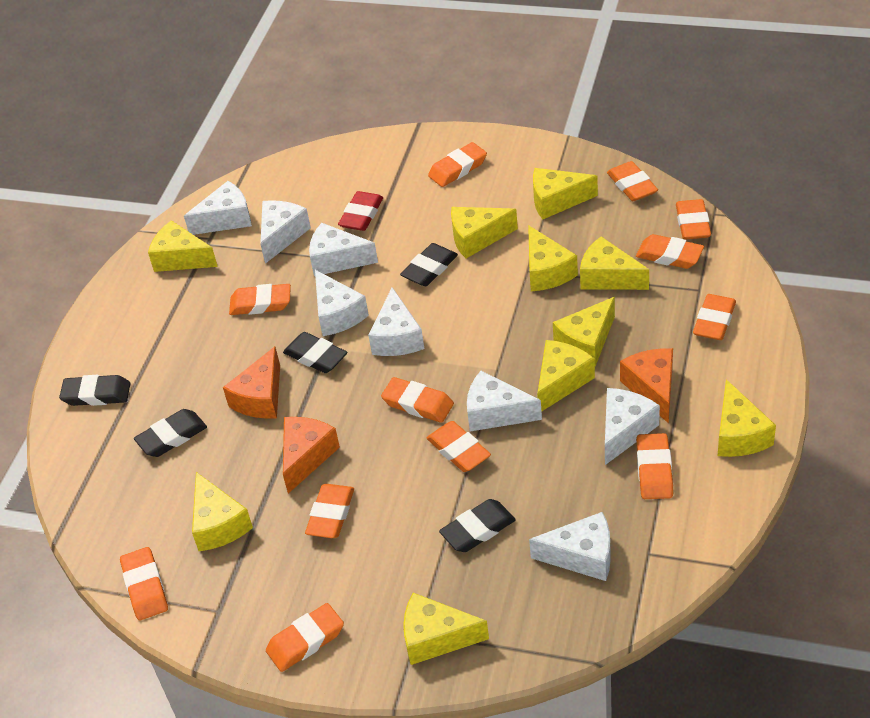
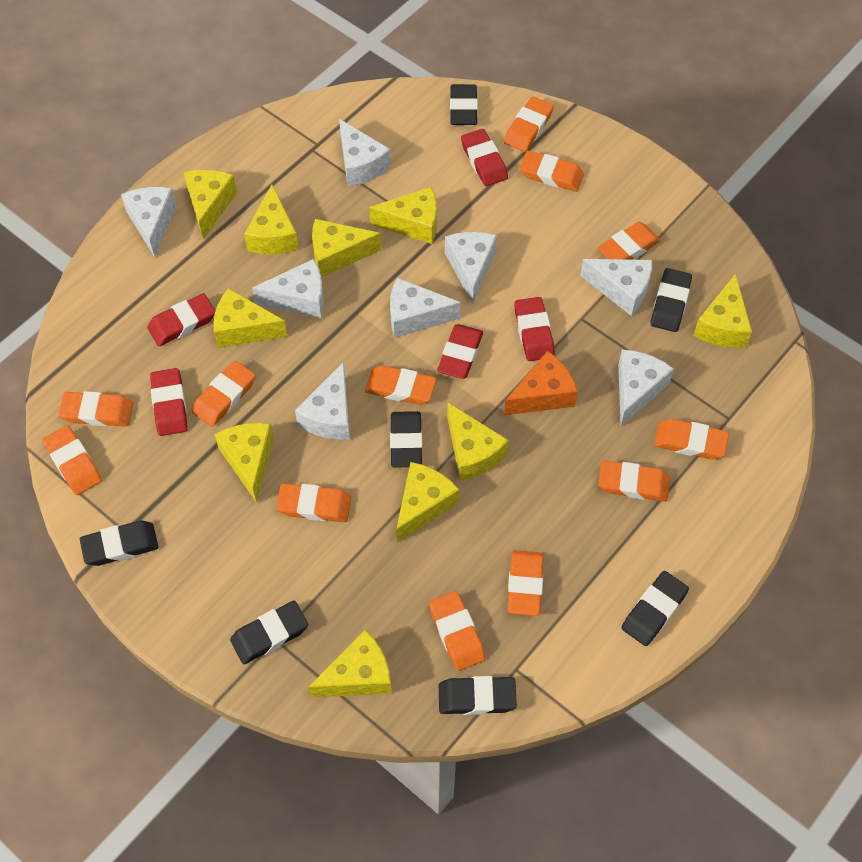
black eraser: 5 -> 7
orange cheese: 3 -> 1
red eraser: 1 -> 5

